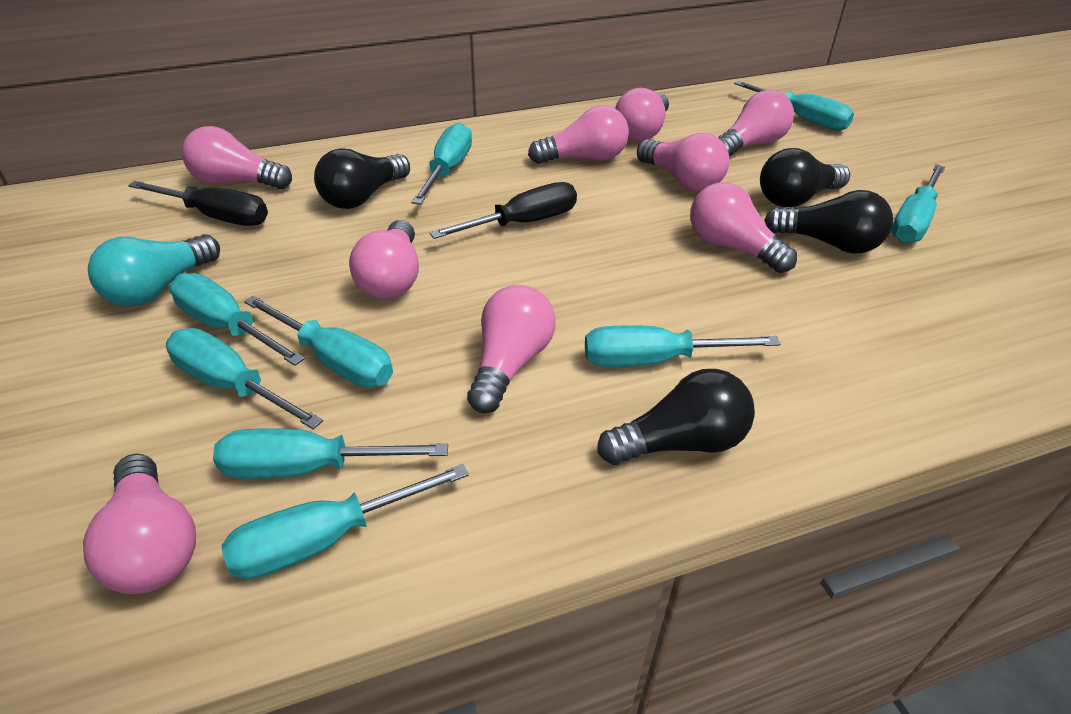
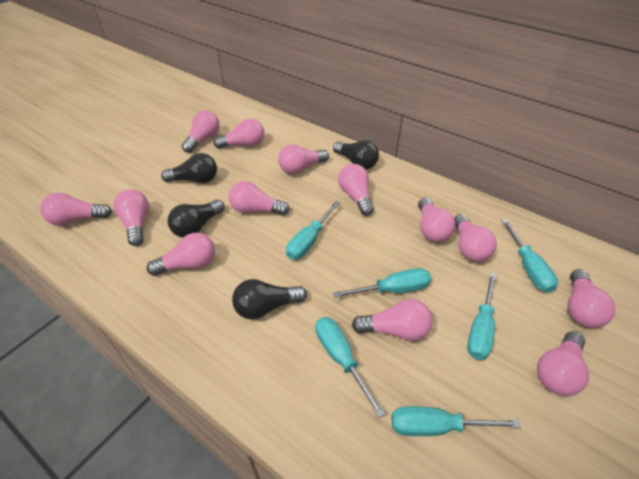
black screwdriver: 2 -> 0
pink light bulb: 9 -> 13
turquoise light bulb: 1 -> 0
turquoise screwdriver: 9 -> 6

